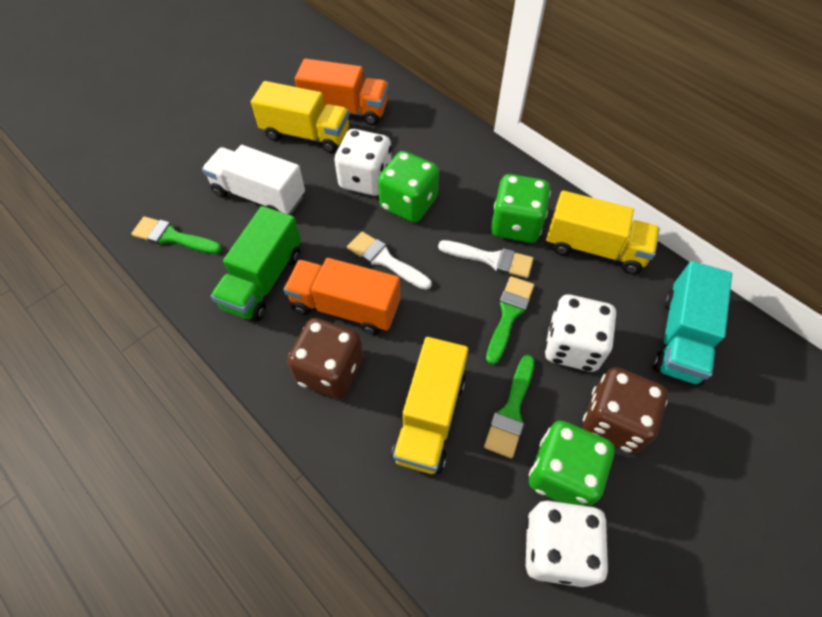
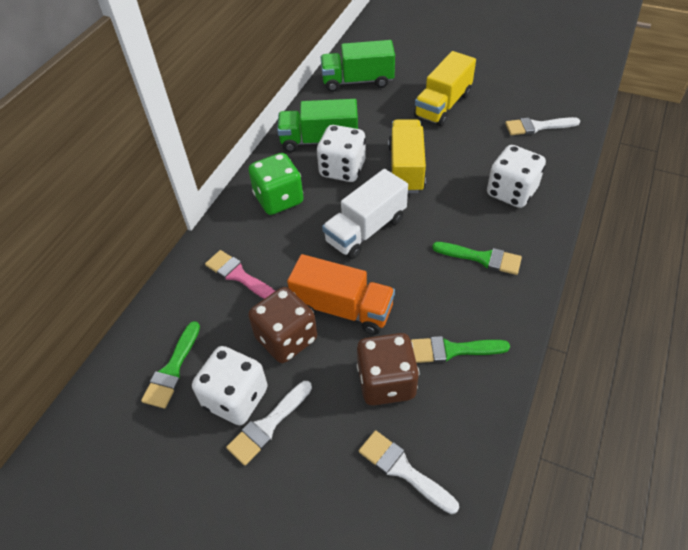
green dice: 3 -> 1
green truck: 1 -> 2
orange truck: 2 -> 1
pink brush: 0 -> 1
turquoise truck: 1 -> 0
white brush: 2 -> 3
yellow truck: 3 -> 2

